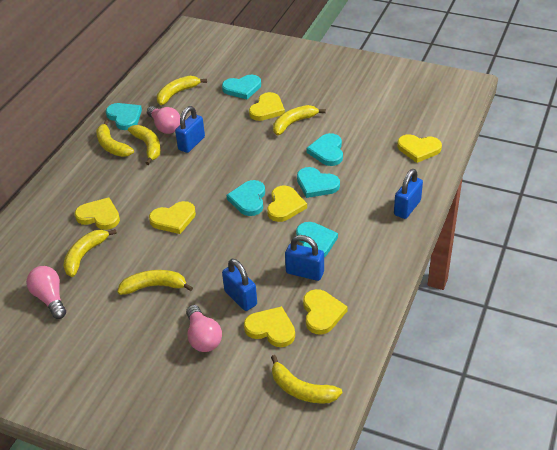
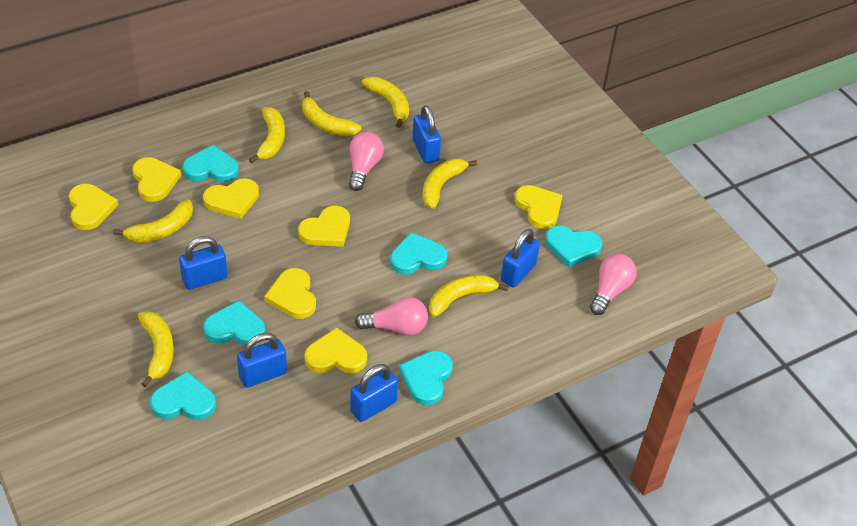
blue padlock: 4 -> 5

